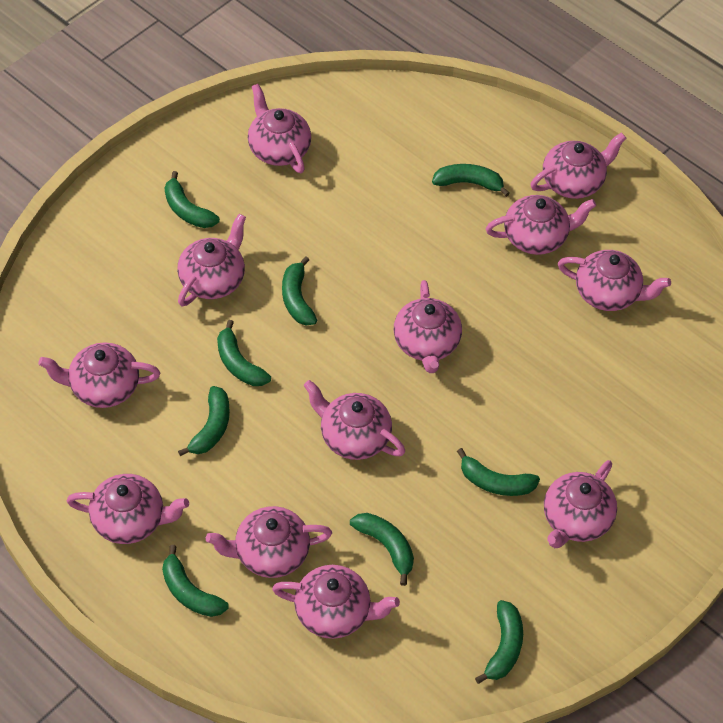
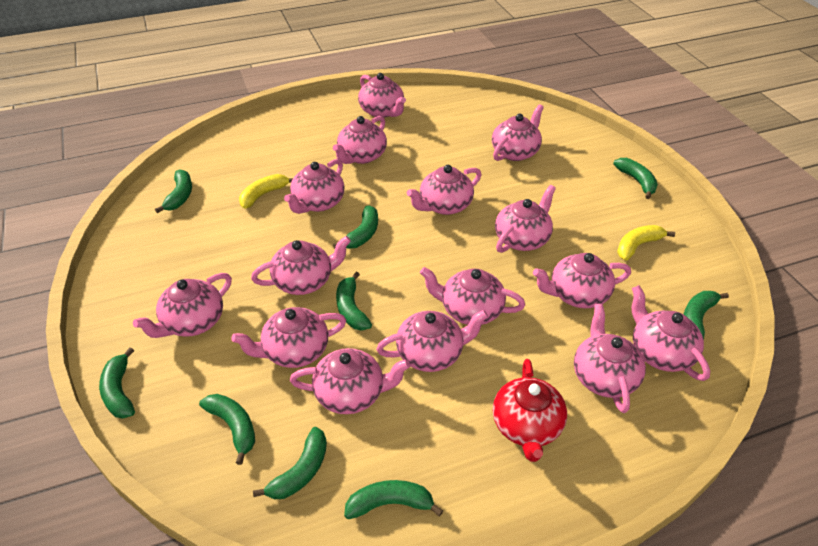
pink teapot: 12 -> 15
red teapot: 0 -> 1
yellow banana: 0 -> 2

